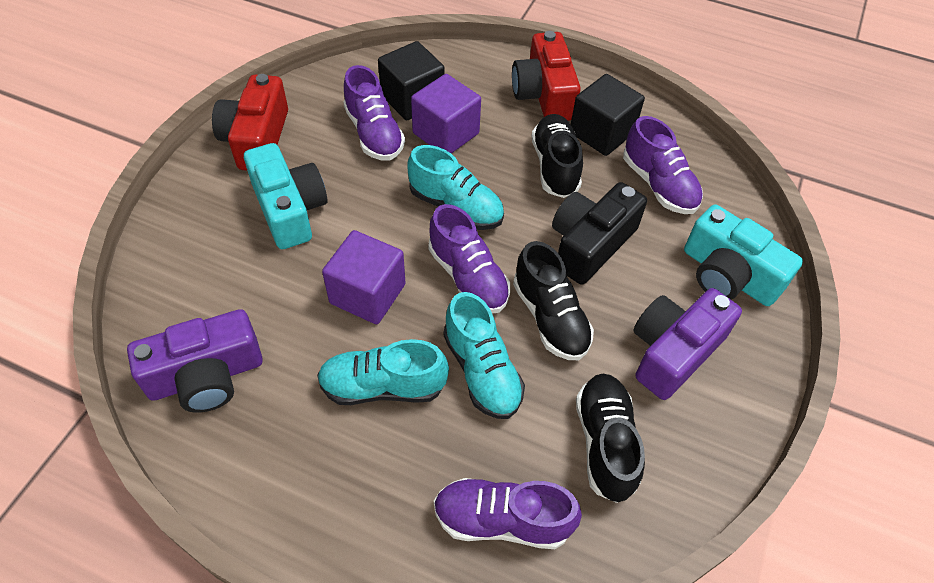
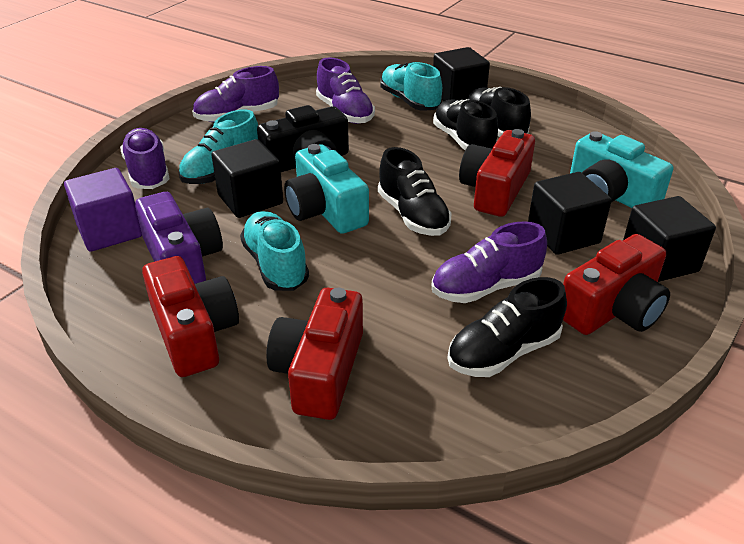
black cube: 2 -> 4
black shoe: 3 -> 4
purple camera: 2 -> 1
purple cube: 2 -> 1
red camera: 2 -> 4

